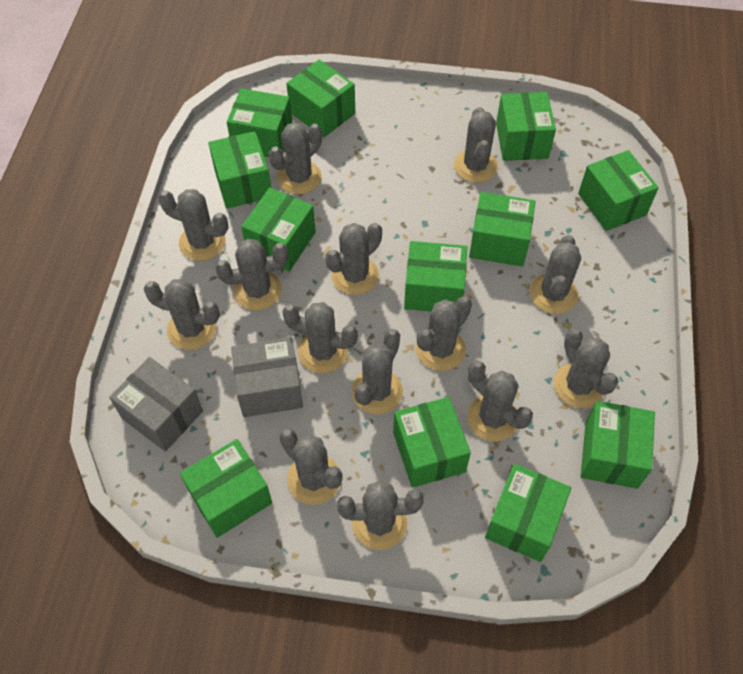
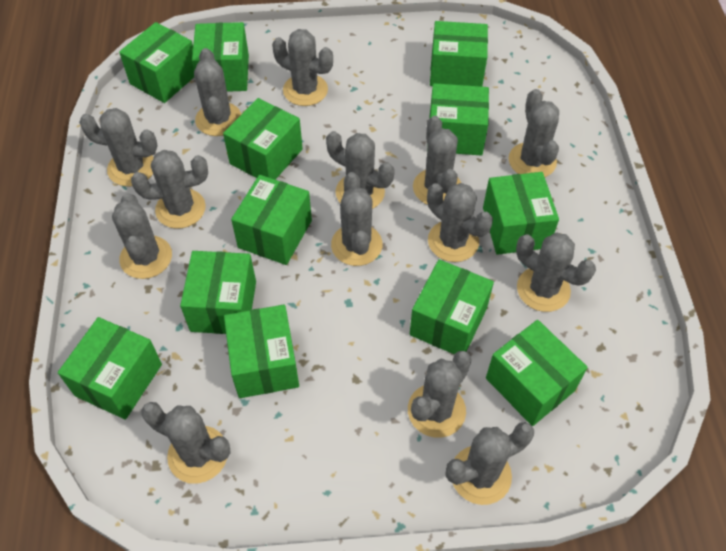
grey box: 2 -> 0

